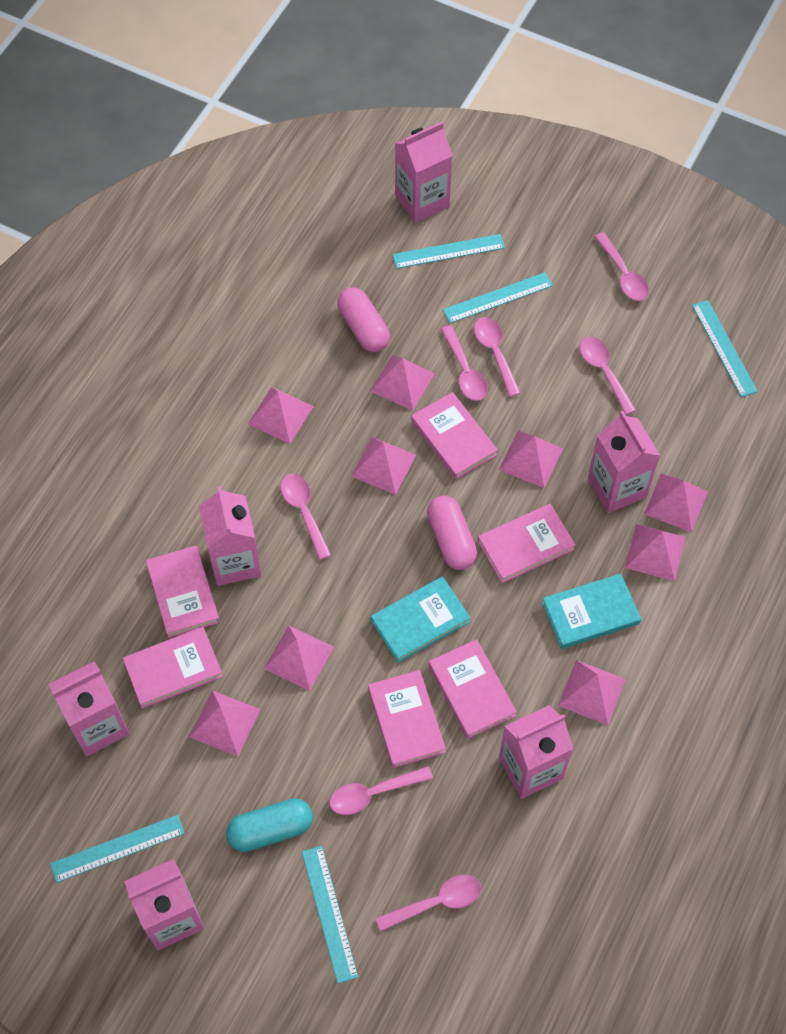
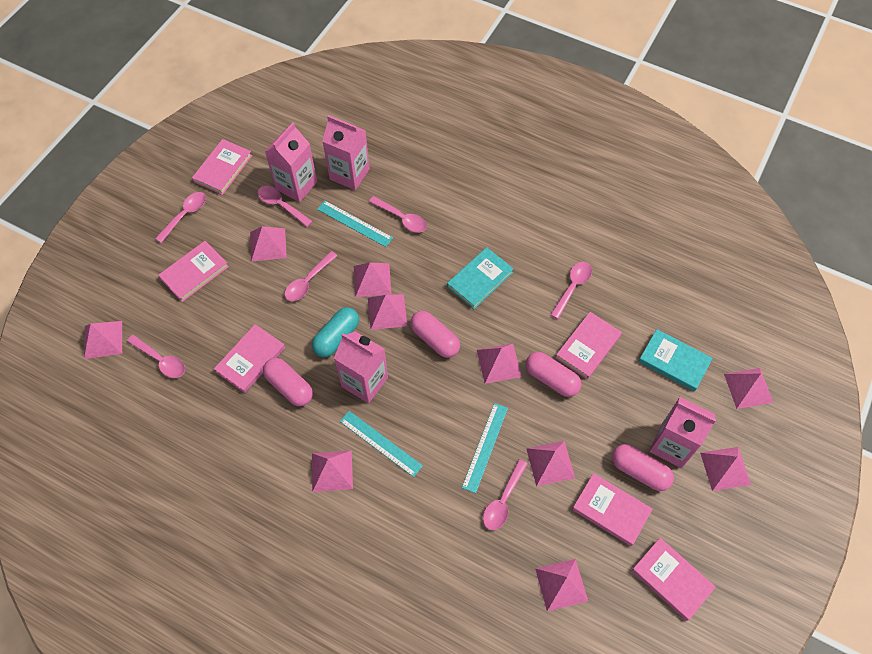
pink capsule: 2 -> 4
pink carton: 6 -> 4
pink pyramid: 9 -> 10
turquoise ruler: 5 -> 3

